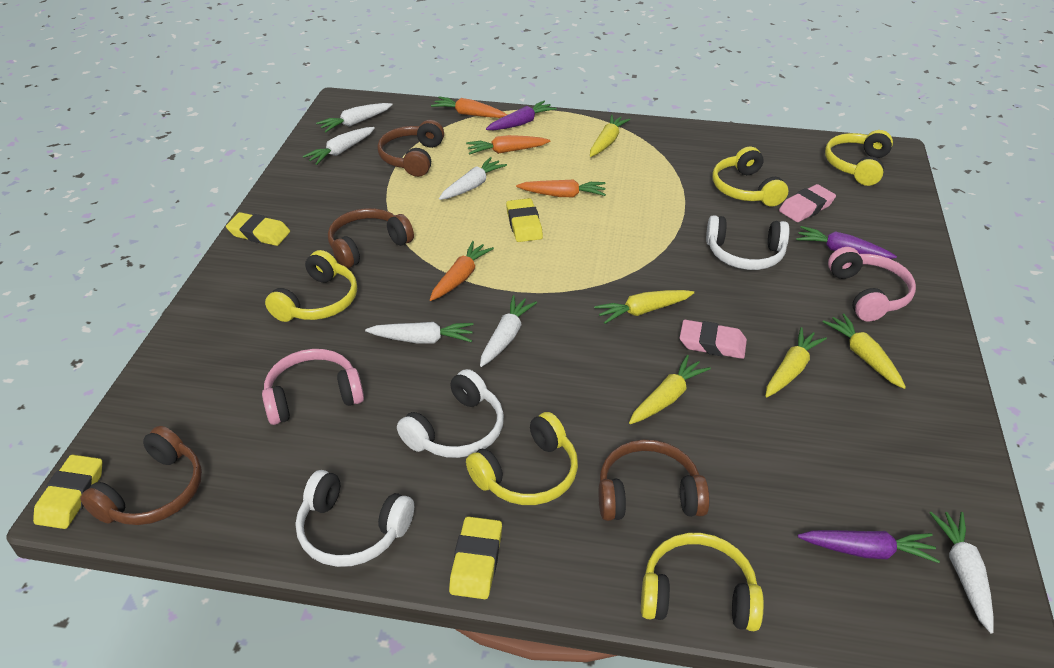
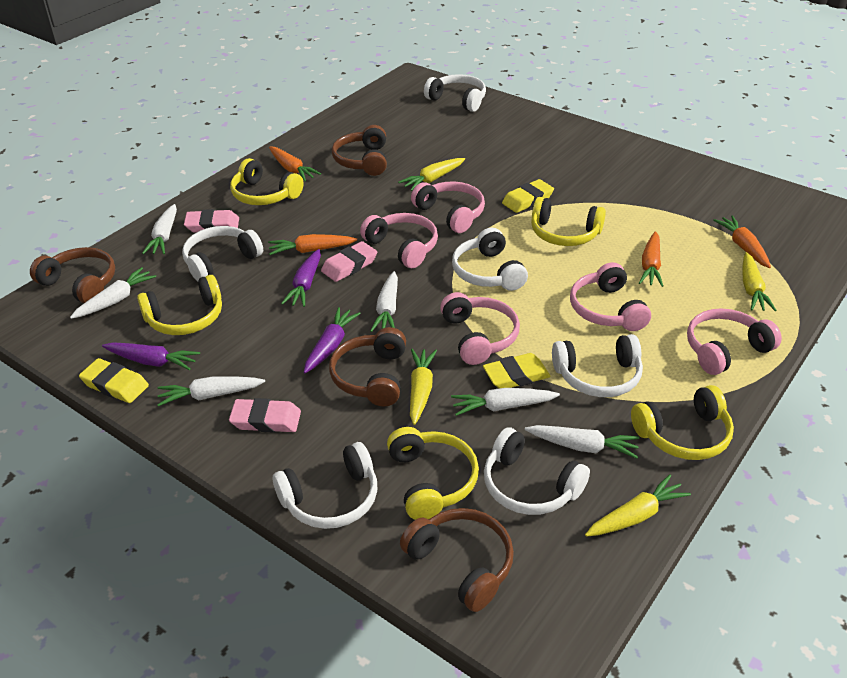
pink eraser: 2 -> 3
pink headphones: 2 -> 5
white headphones: 3 -> 6
yellow carrot: 5 -> 4
yellow eraser: 4 -> 3

